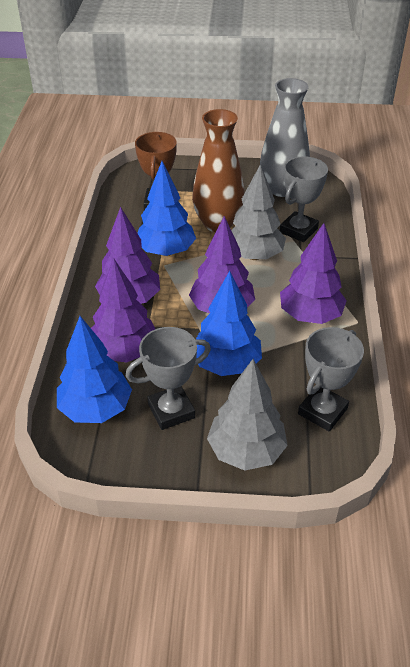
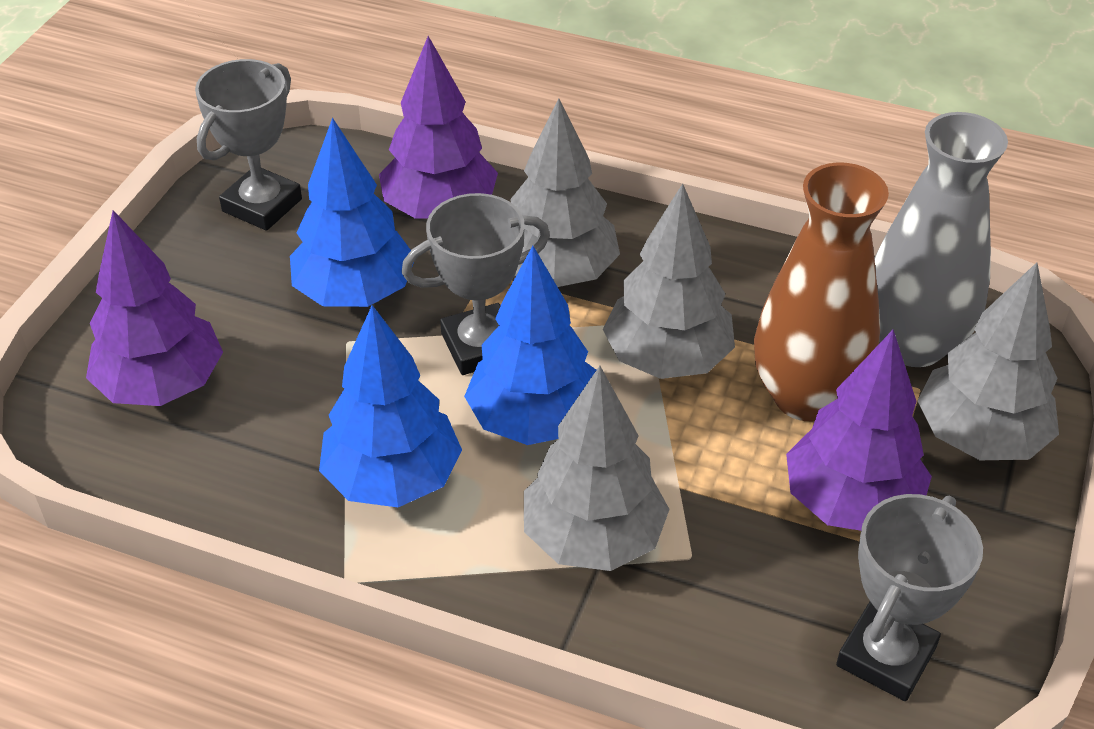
brown trophy: 1 -> 0
grey tree: 2 -> 4
purple tree: 4 -> 3

